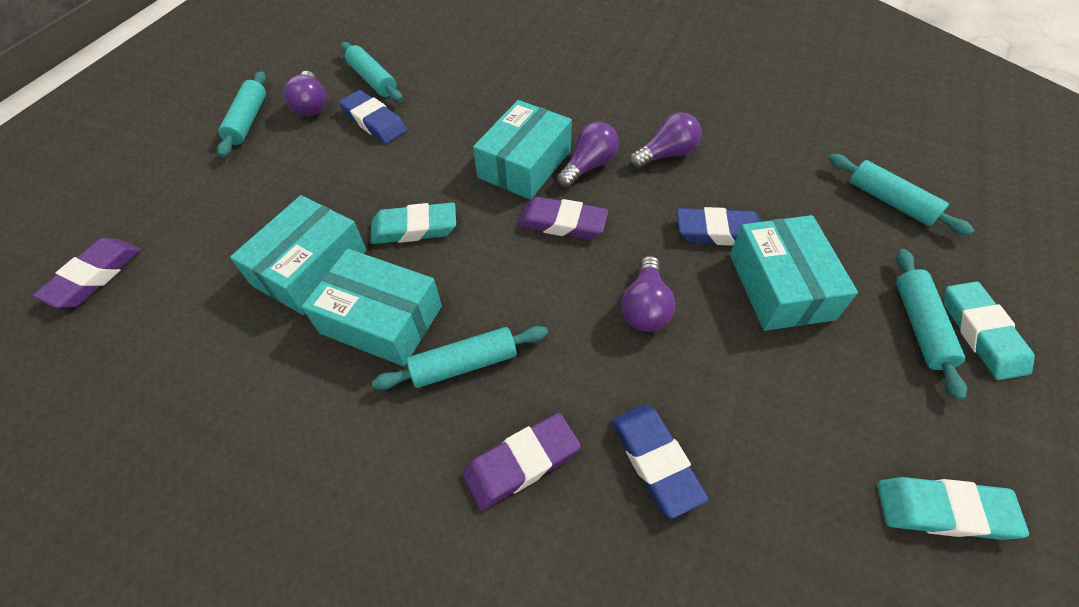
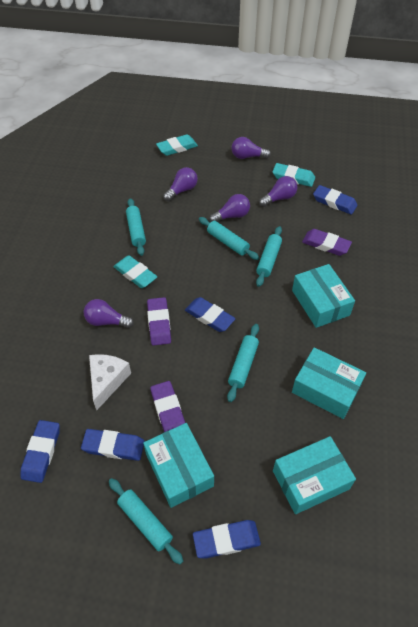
blue eraser: 3 -> 5
purple light bulb: 4 -> 5
white cheese: 0 -> 1

